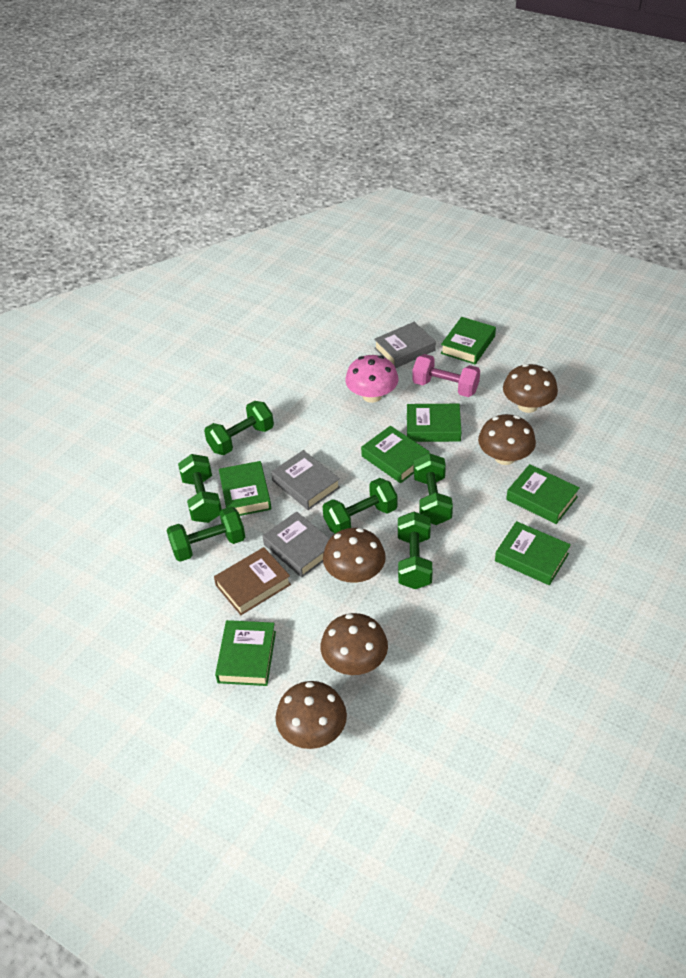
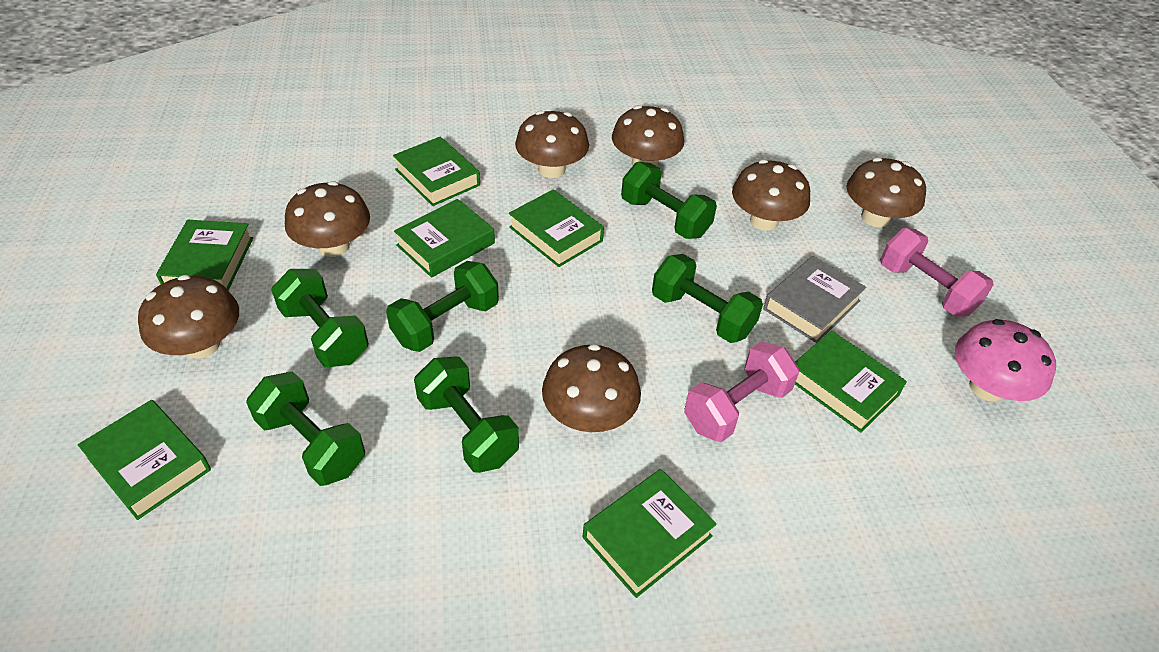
brown book: 1 -> 0
brown mushroom: 5 -> 7
grey book: 3 -> 1
pink dumbbell: 1 -> 2

